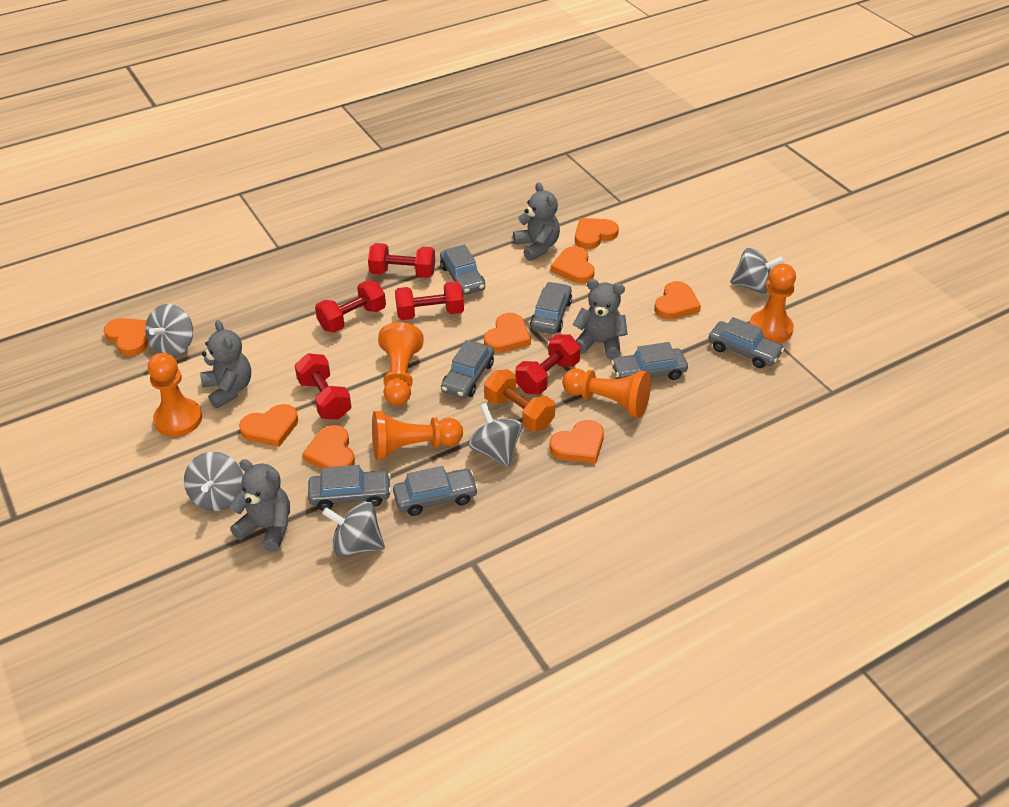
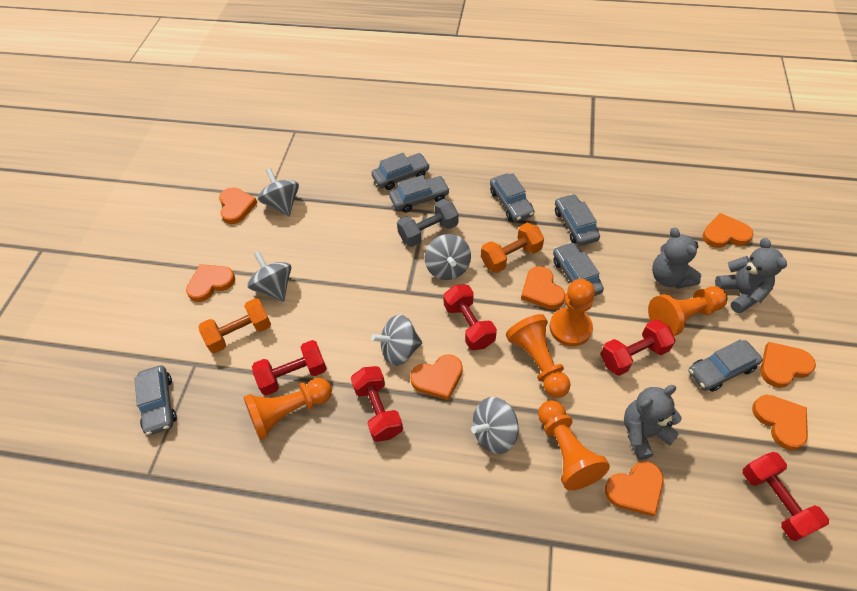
grey dumbbell: 0 -> 1
grey teddy bear: 4 -> 3
orange dumbbell: 1 -> 2

